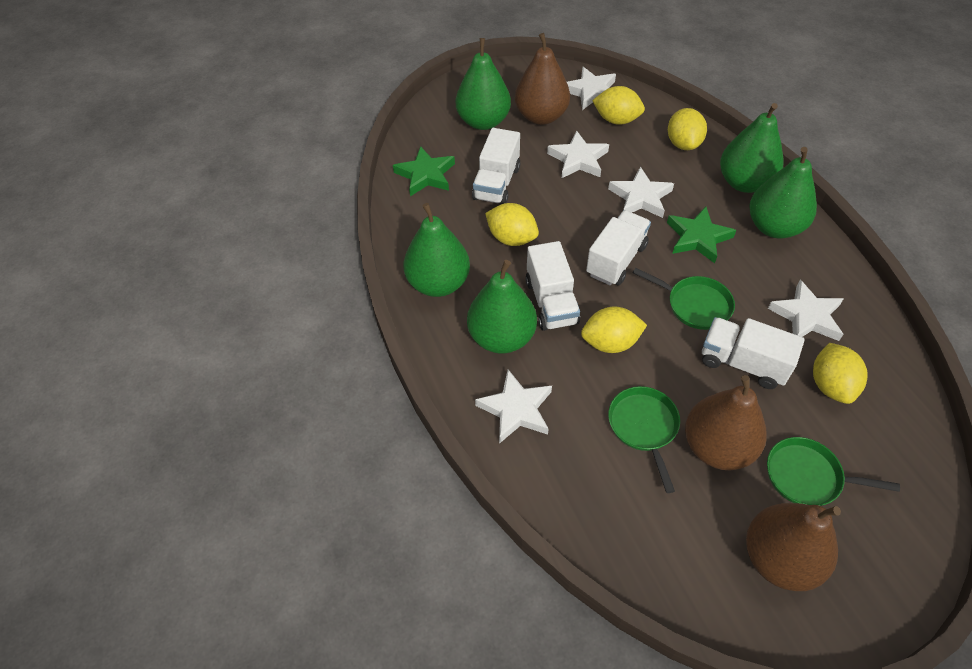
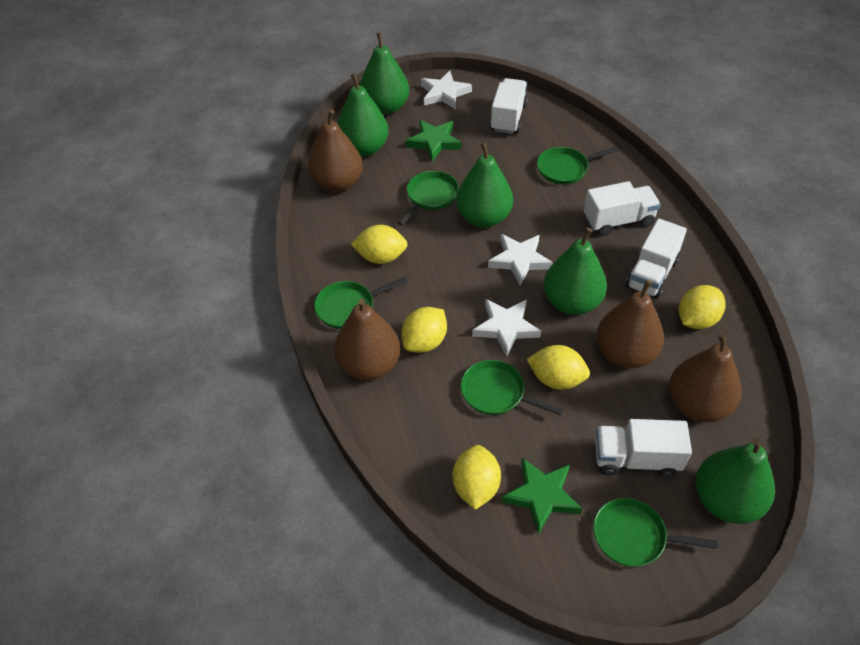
brown pear: 3 -> 4
green pan: 3 -> 5
white star: 5 -> 3

